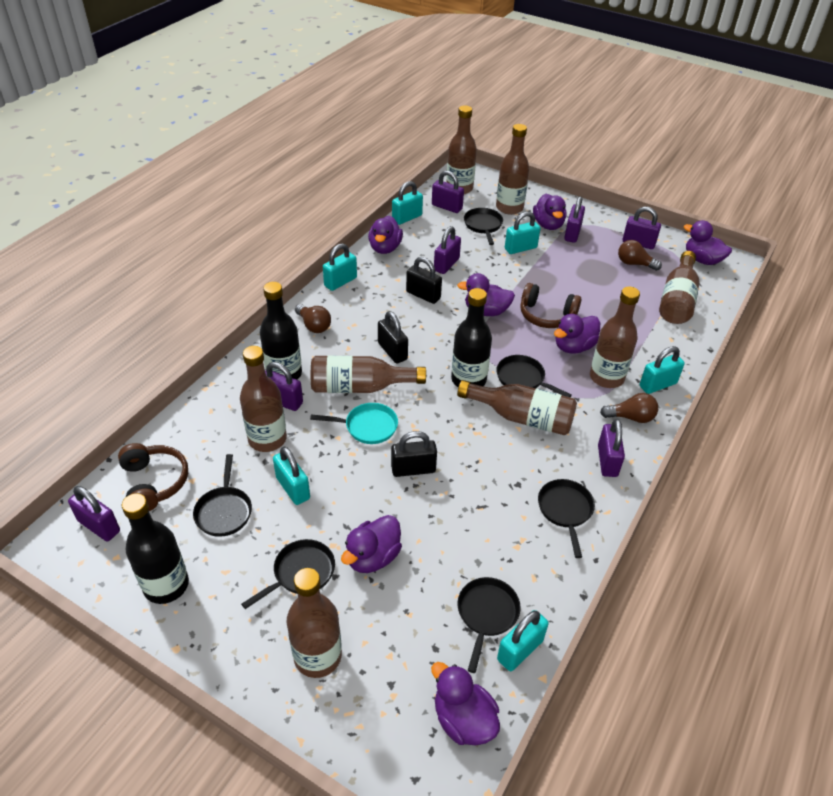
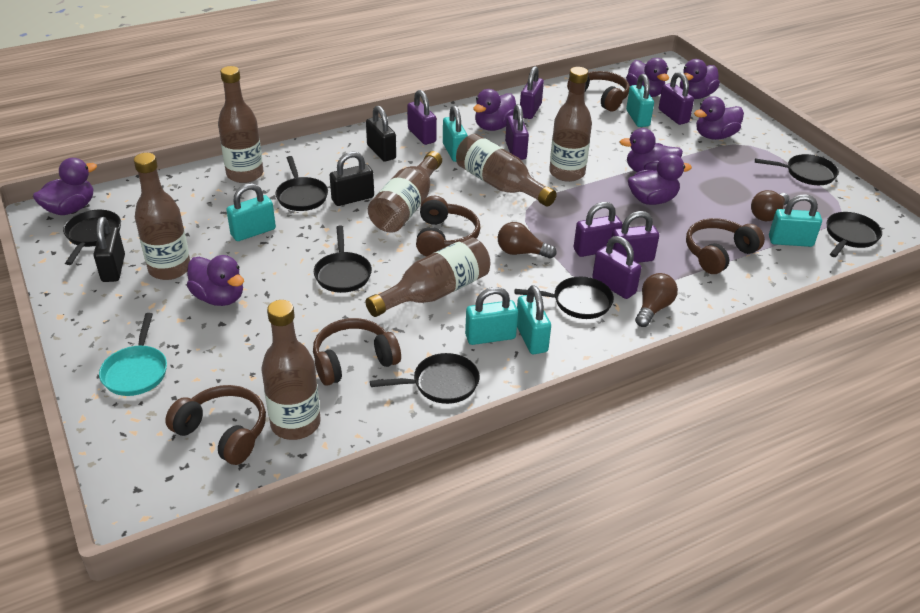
black bottle: 3 -> 0
black pan: 6 -> 7
brown bottle: 8 -> 7
brown headphones: 2 -> 5
purple duck: 7 -> 8

